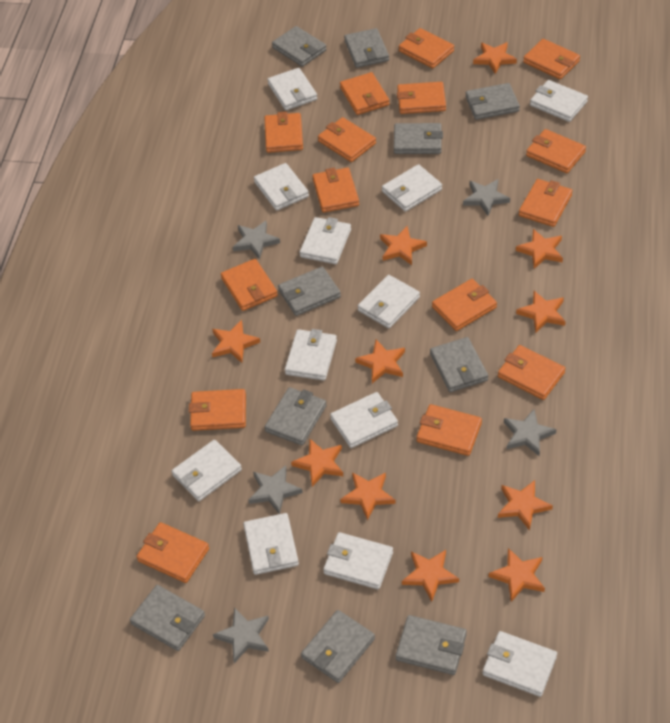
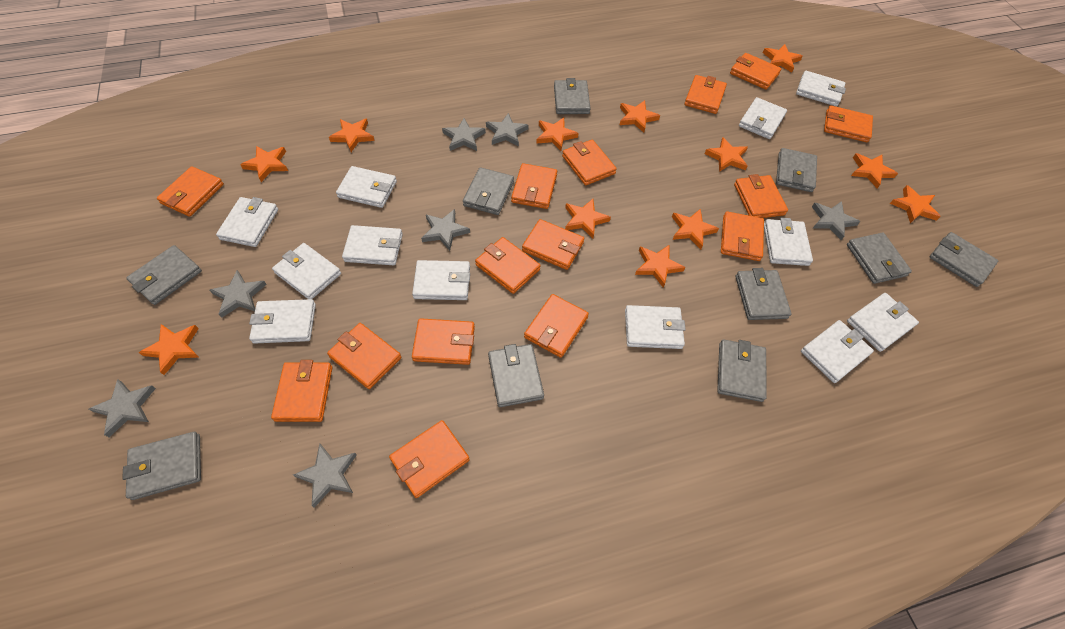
grey star: 5 -> 7
orange star: 11 -> 12

